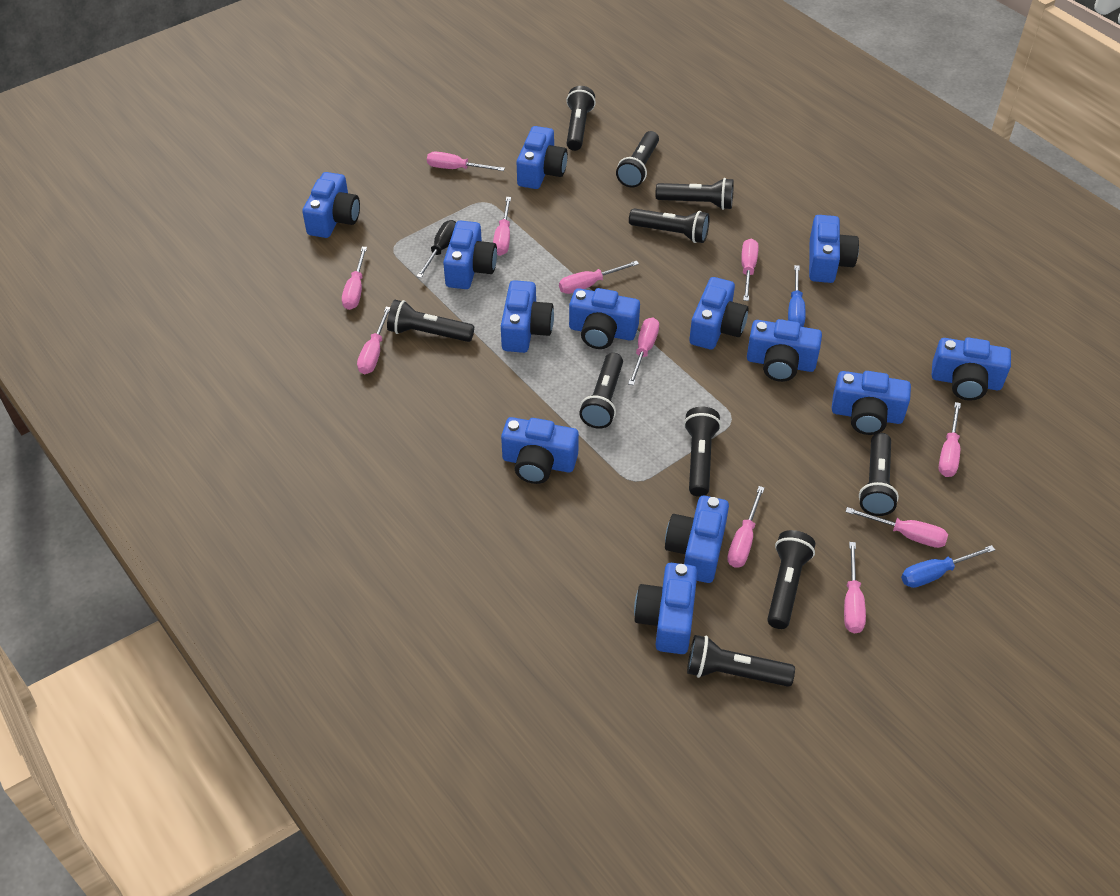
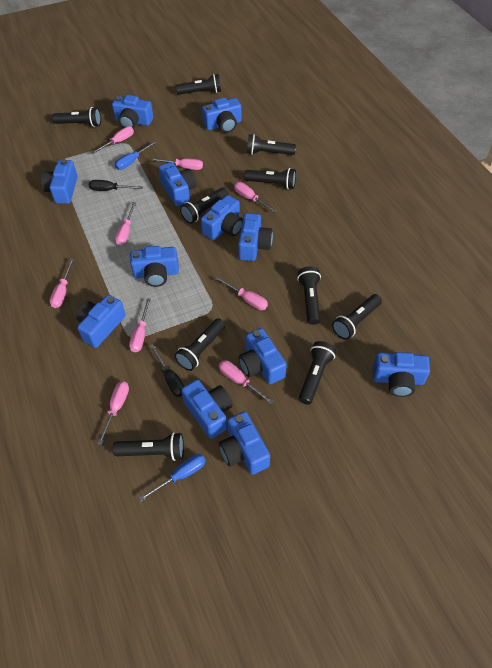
black screwdriver: 1 -> 2
blue camera: 13 -> 12
pink screwdriver: 11 -> 9

